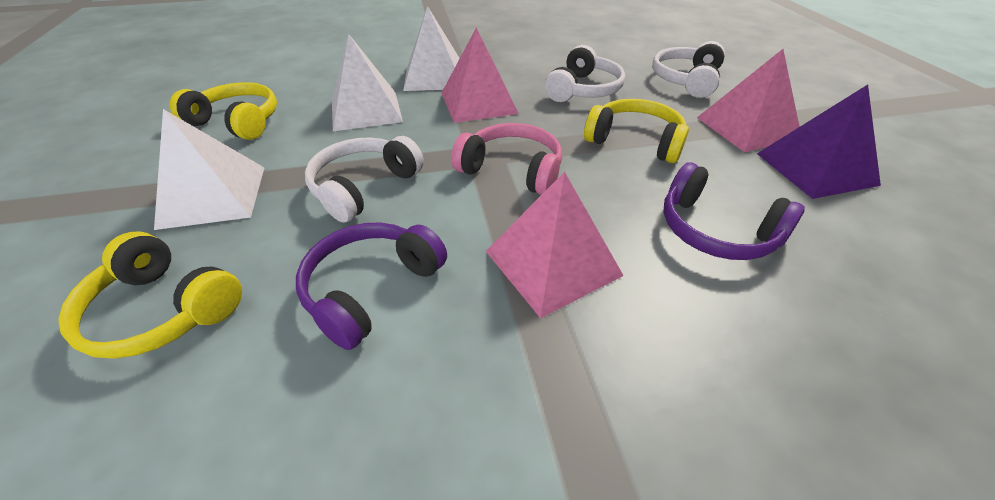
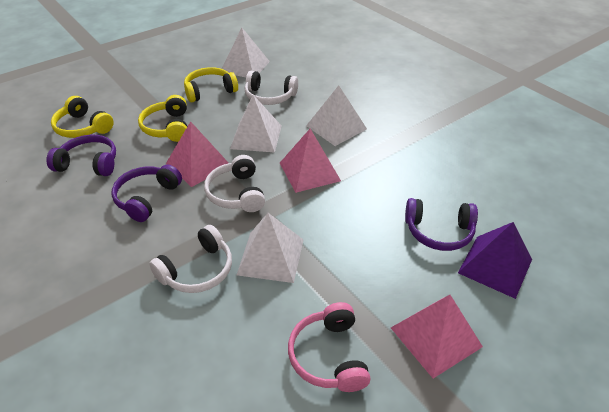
purple headphones: 2 -> 3
white pyramid: 3 -> 4

